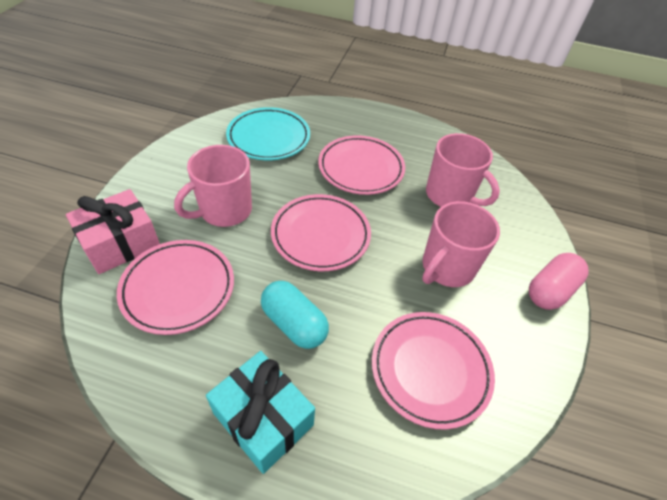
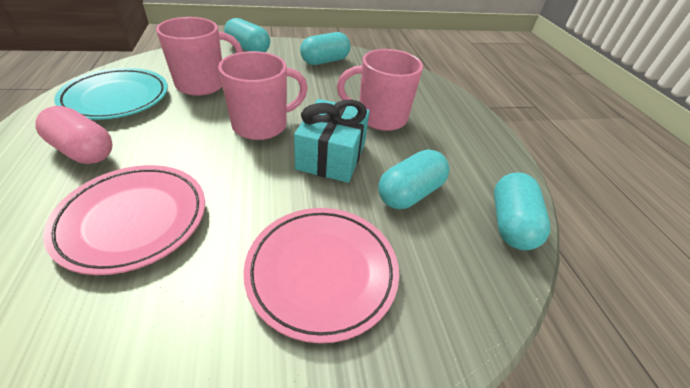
pink gift: 1 -> 0
pink plate: 4 -> 2
turquoise capsule: 1 -> 4

